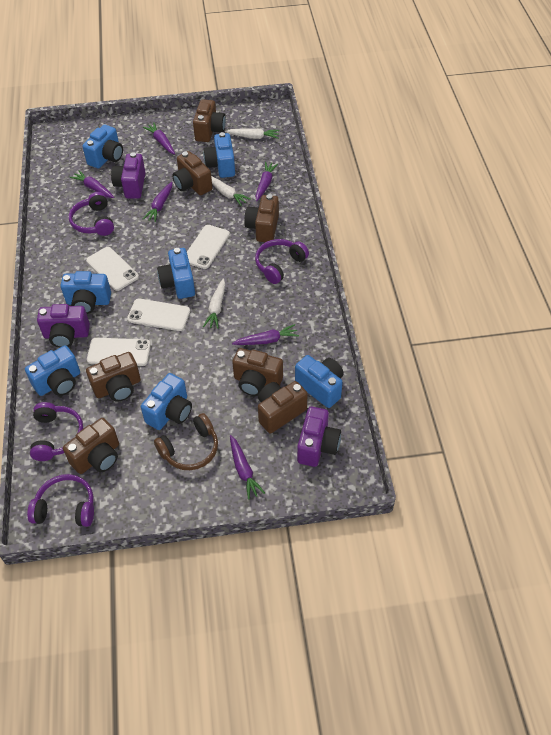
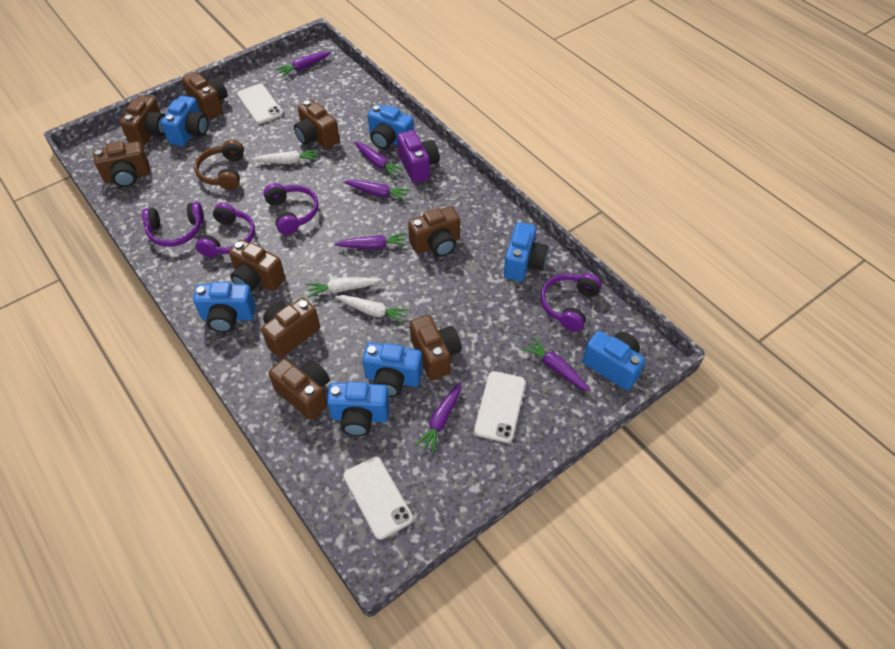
brown camera: 7 -> 9
purple camera: 3 -> 1
white phone: 4 -> 3

